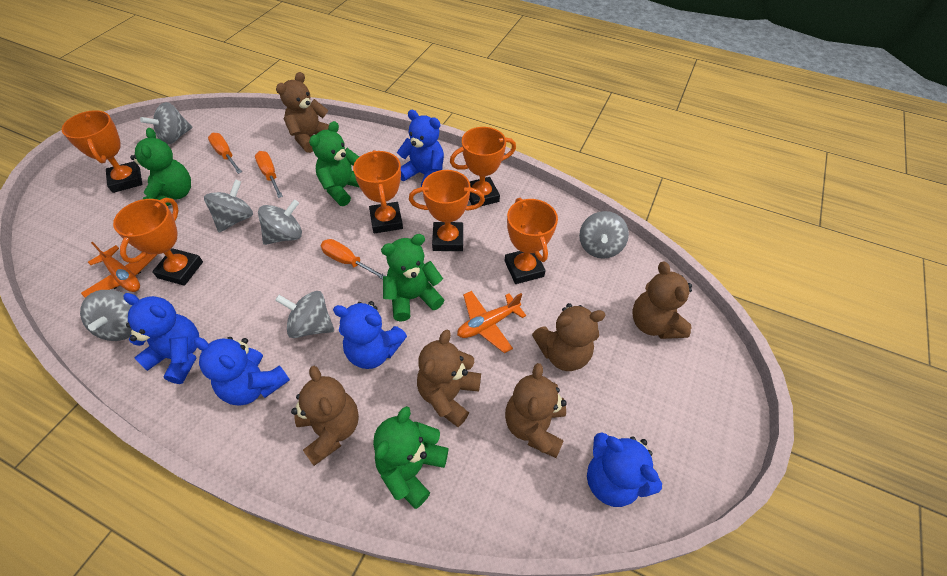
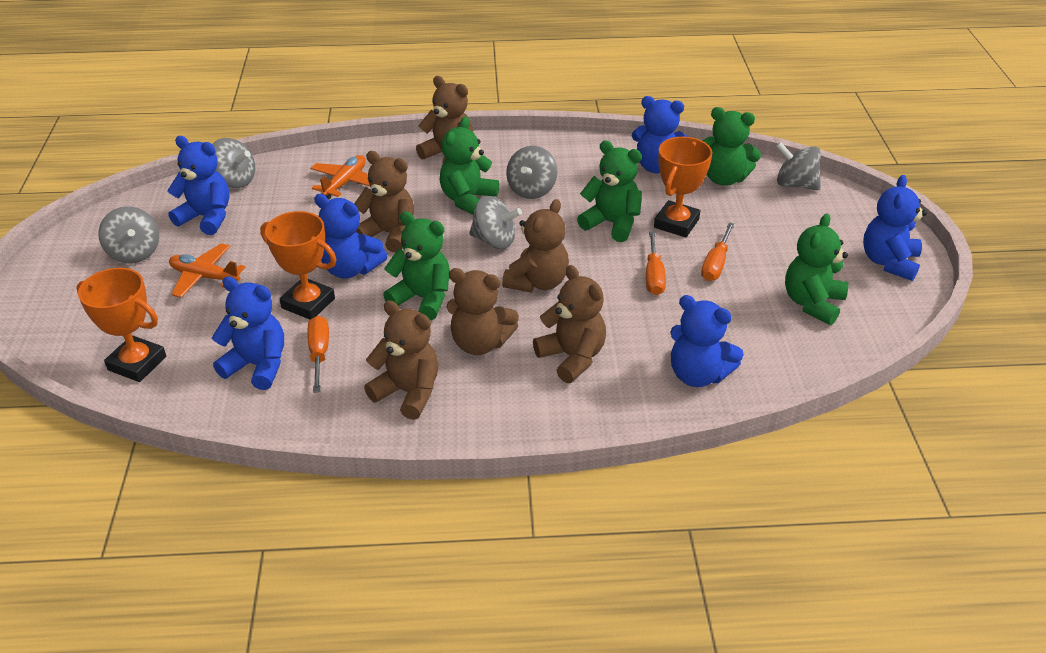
blue teddy bear: 5 -> 6
green teddy bear: 4 -> 5
grey spinning top: 6 -> 5
orange trophy: 6 -> 3

